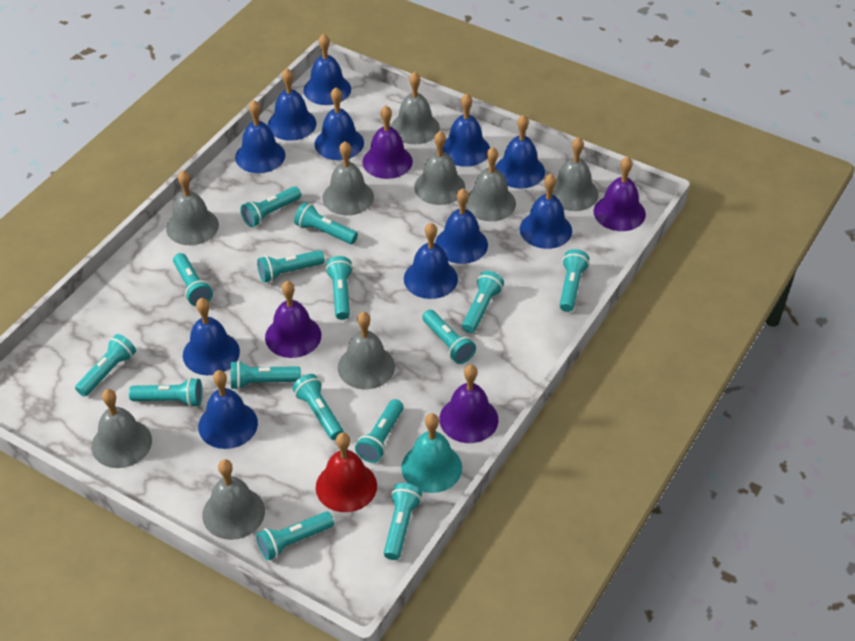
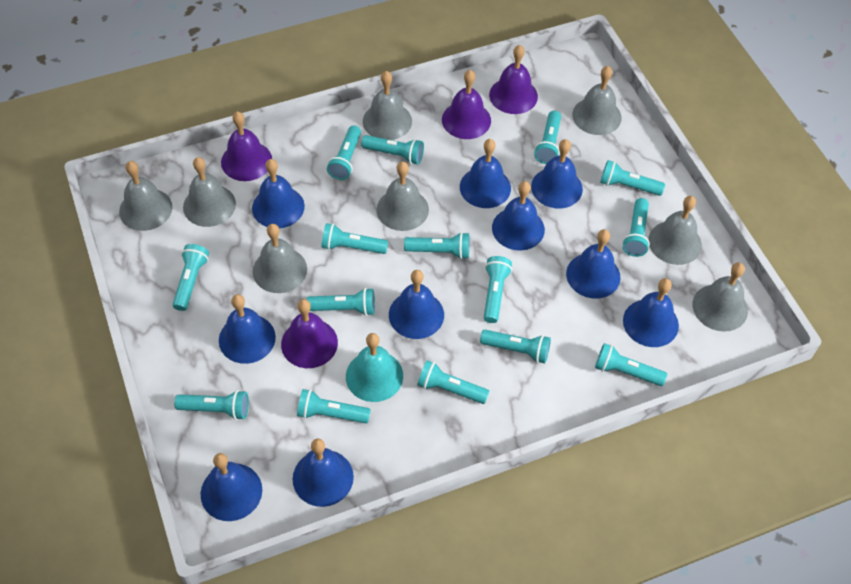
blue bell: 11 -> 10
grey bell: 9 -> 8
red bell: 1 -> 0

